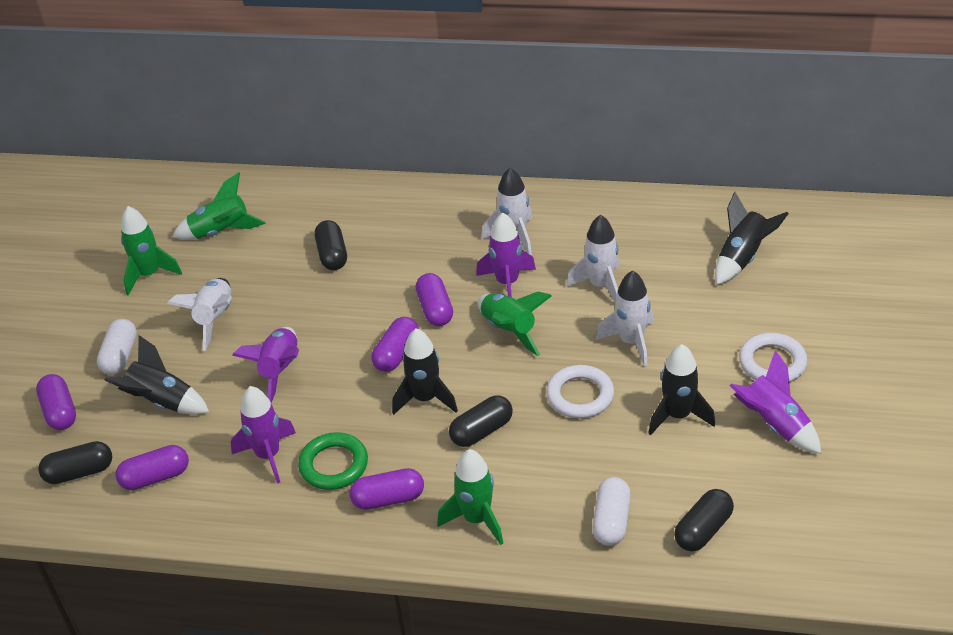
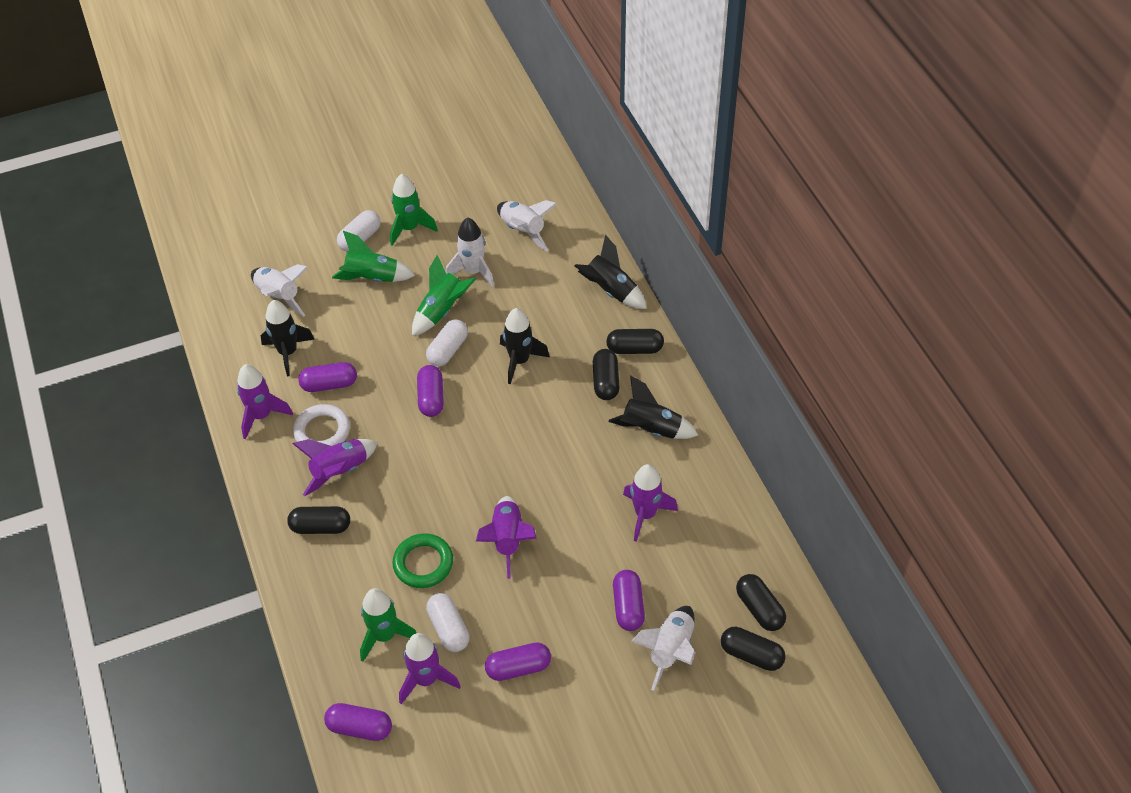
black capsule: 4 -> 5
purple rocket: 4 -> 5
white capsule: 2 -> 3
white ring: 2 -> 1

